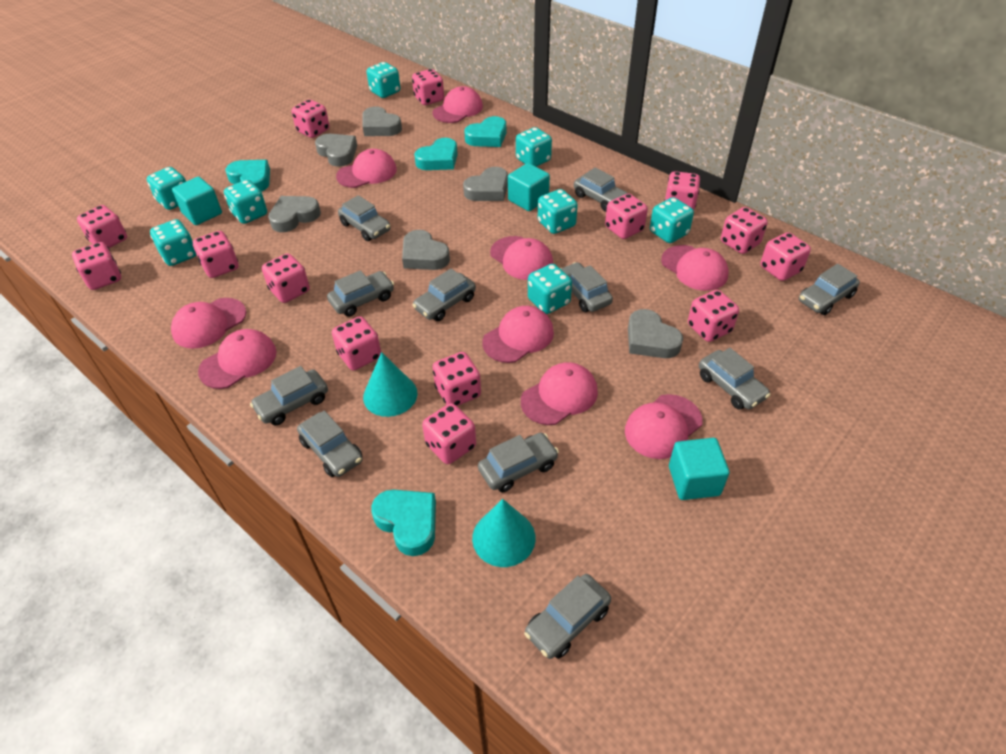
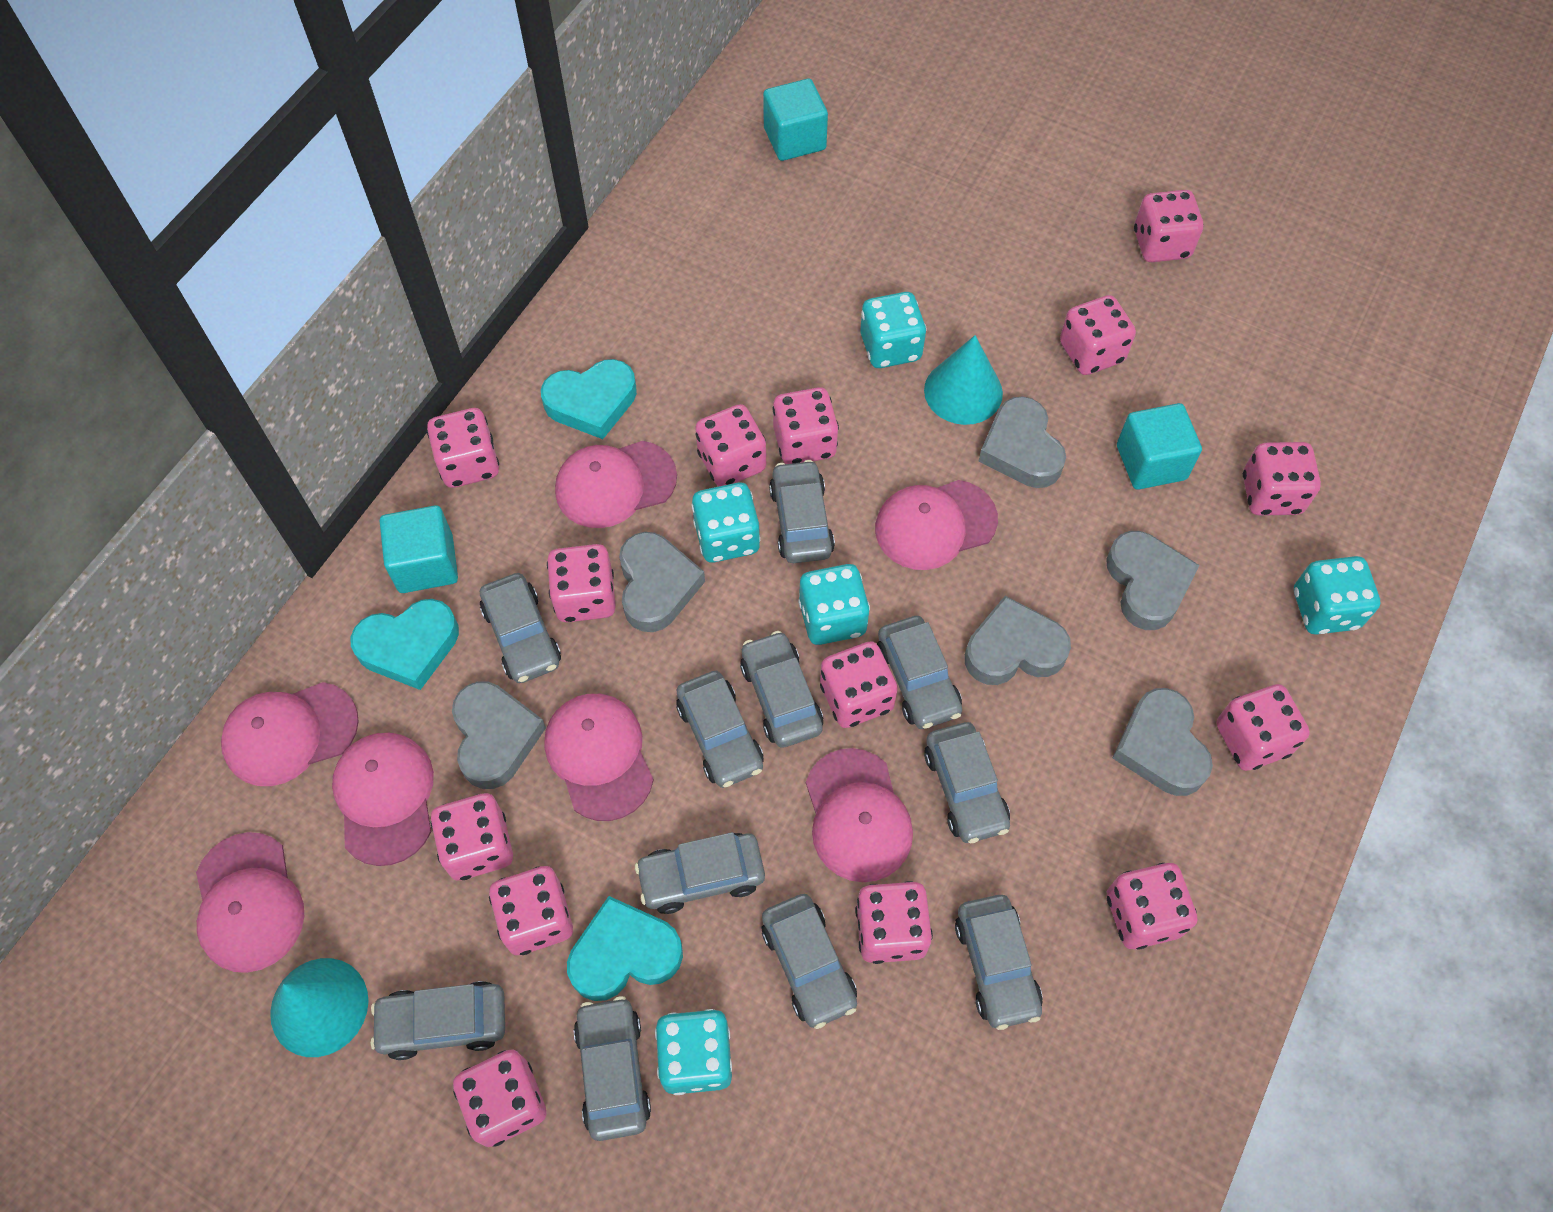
pink cap: 9 -> 7
turquoise dice: 8 -> 5
turquoise heart: 4 -> 3

